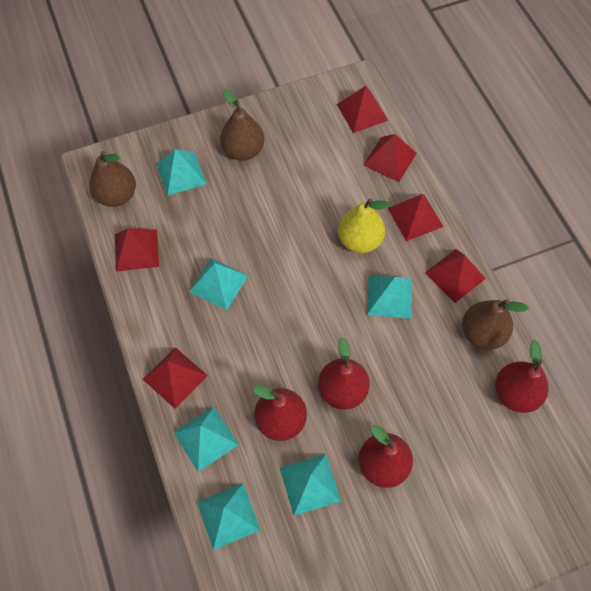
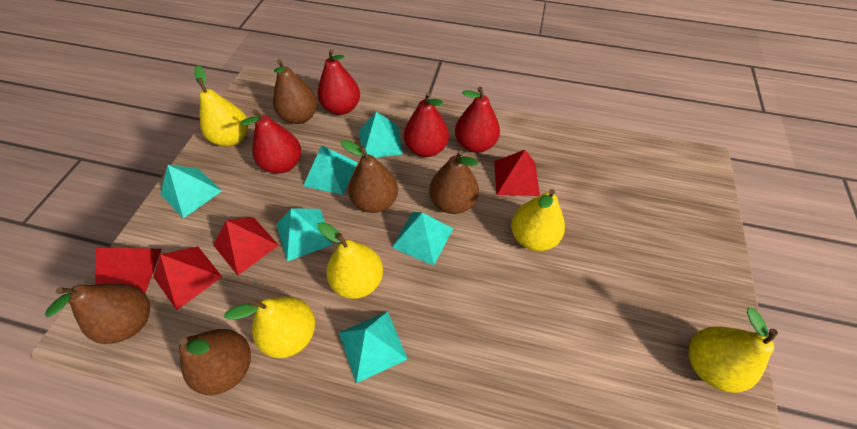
brown pear: 3 -> 5
red pyramid: 6 -> 4
yellow pear: 1 -> 5

